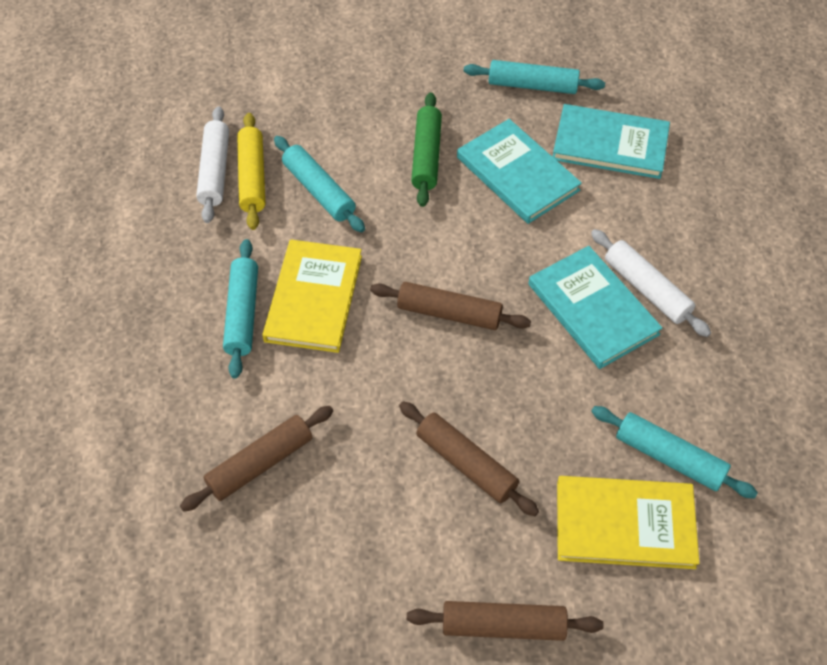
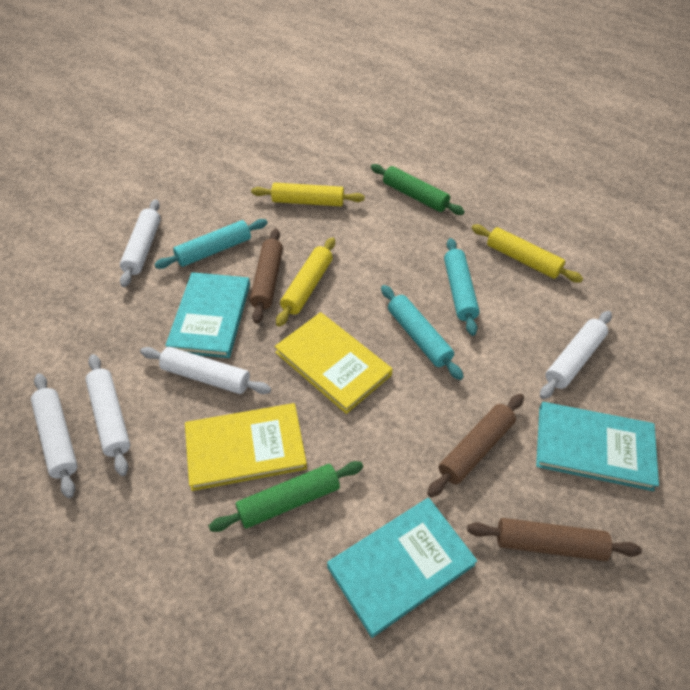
brown rolling pin: 4 -> 3
green rolling pin: 1 -> 2
turquoise rolling pin: 4 -> 3
white rolling pin: 2 -> 5
yellow rolling pin: 1 -> 3

